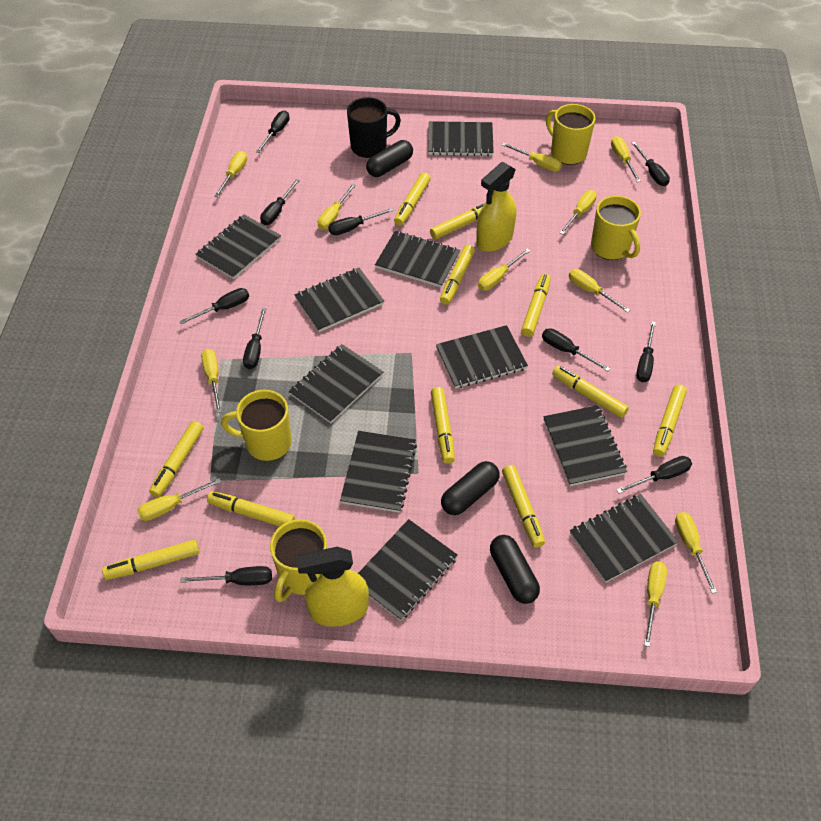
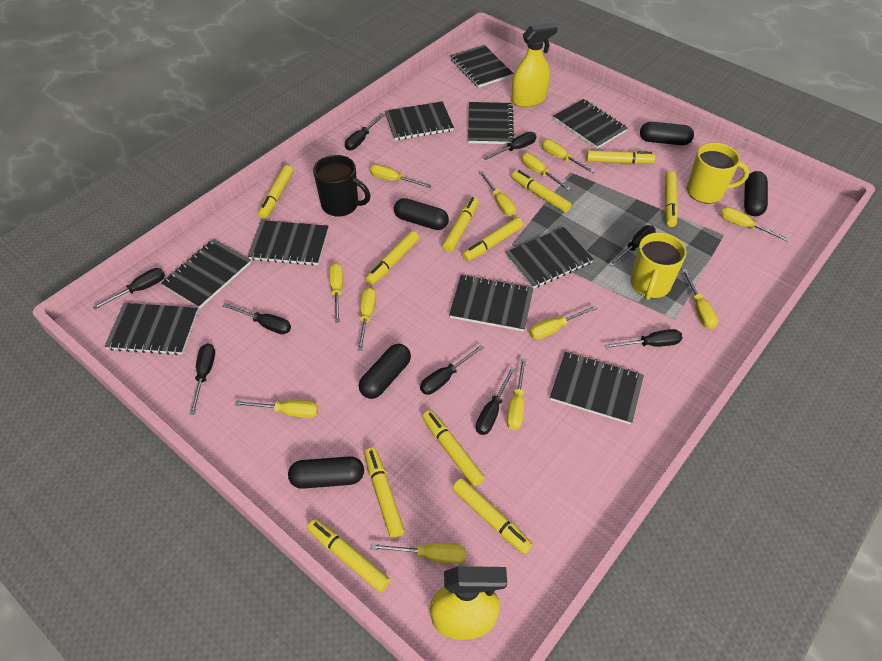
black capsule: 3 -> 5
black screwdriver: 10 -> 9
yellow mug: 4 -> 2
yellow screwdriver: 11 -> 12

